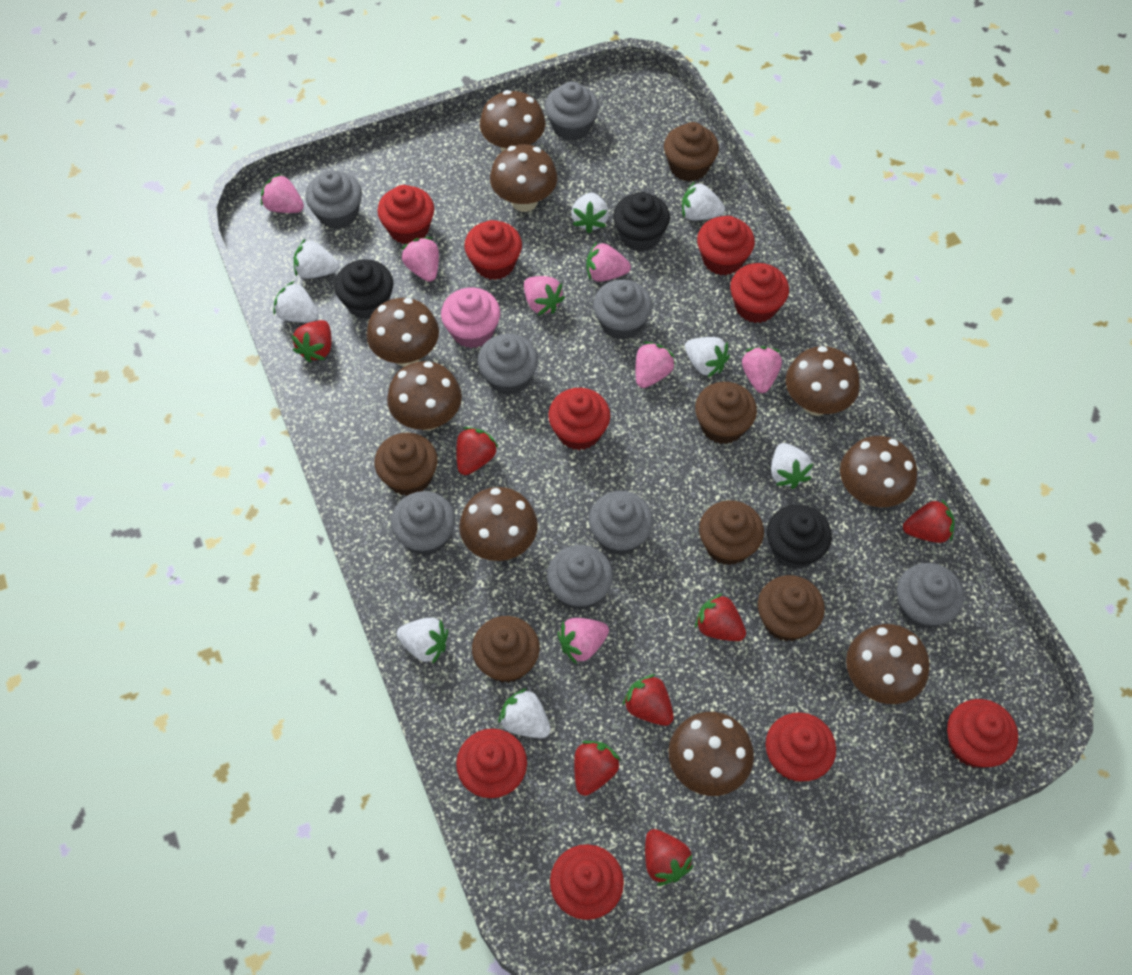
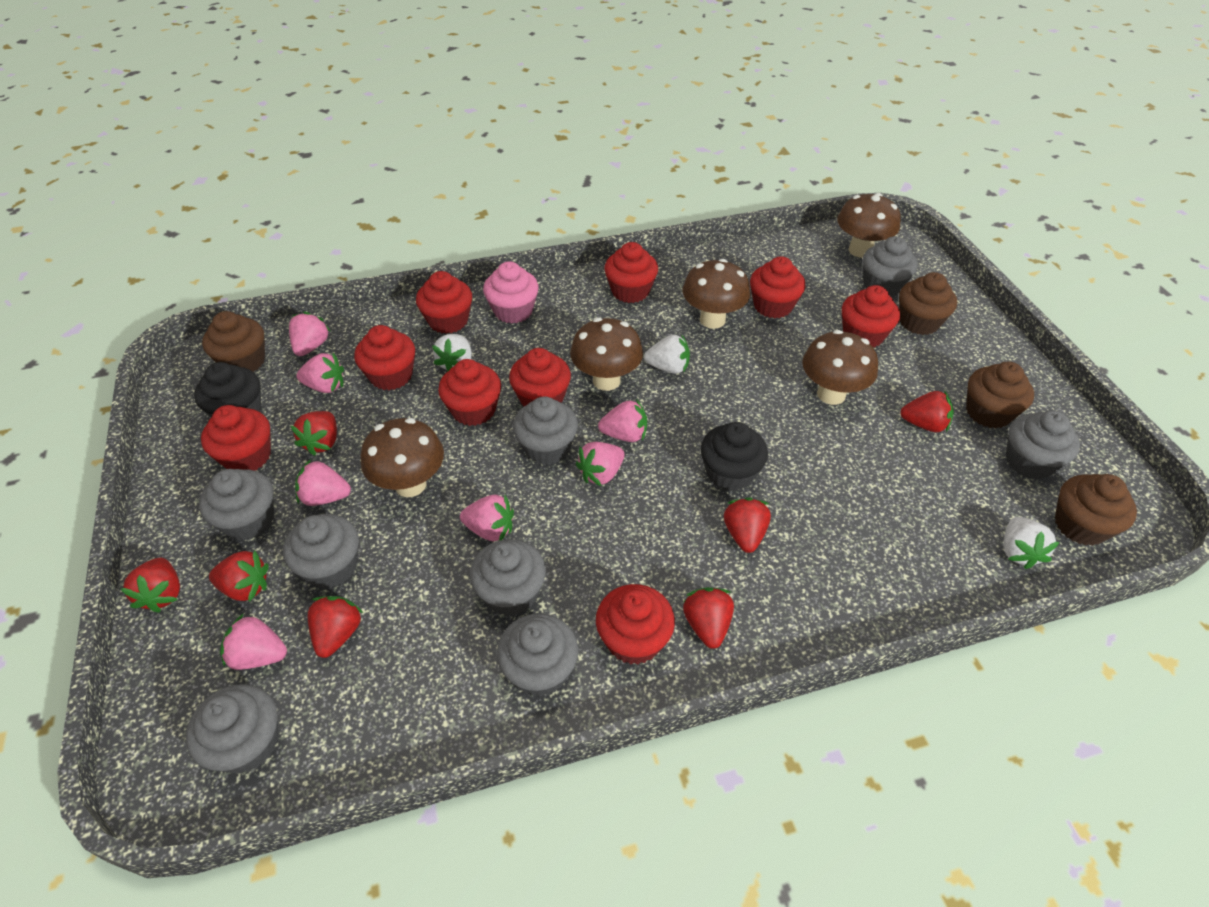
black cupcake: 3 -> 2
brown cupcake: 6 -> 4
brown mushroom: 9 -> 5
white strawberry: 8 -> 3

